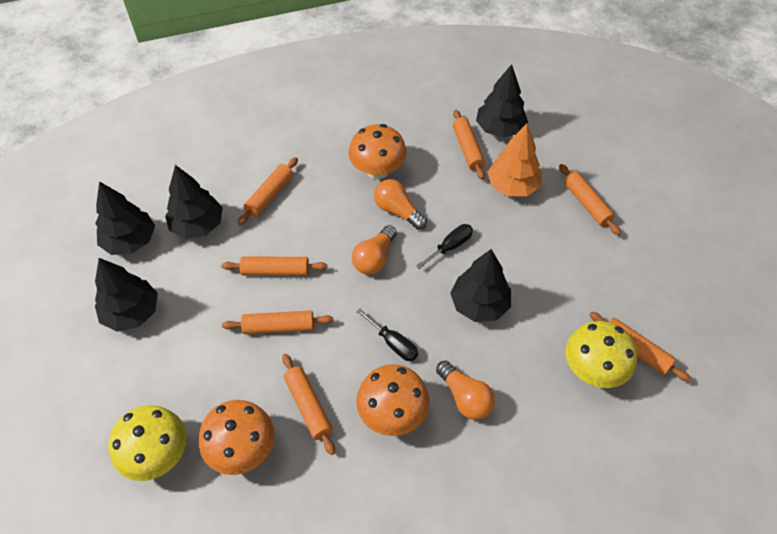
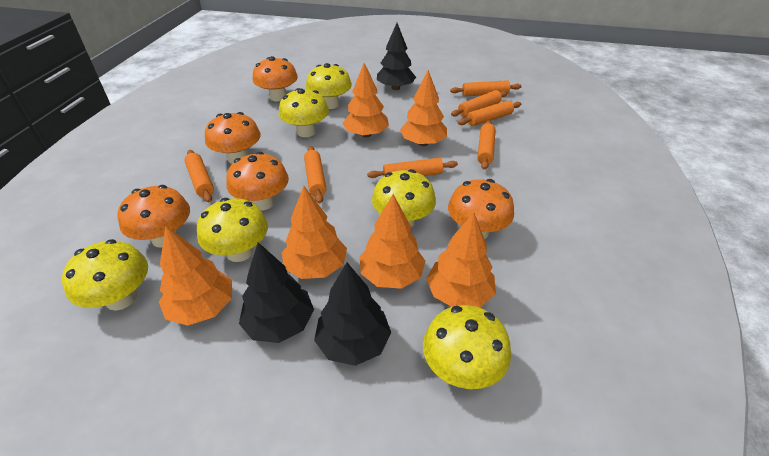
black screwdriver: 2 -> 0
black tree: 5 -> 3
orange light bulb: 3 -> 0
orange mushroom: 3 -> 5
orange tree: 1 -> 6
yellow mushroom: 2 -> 6

